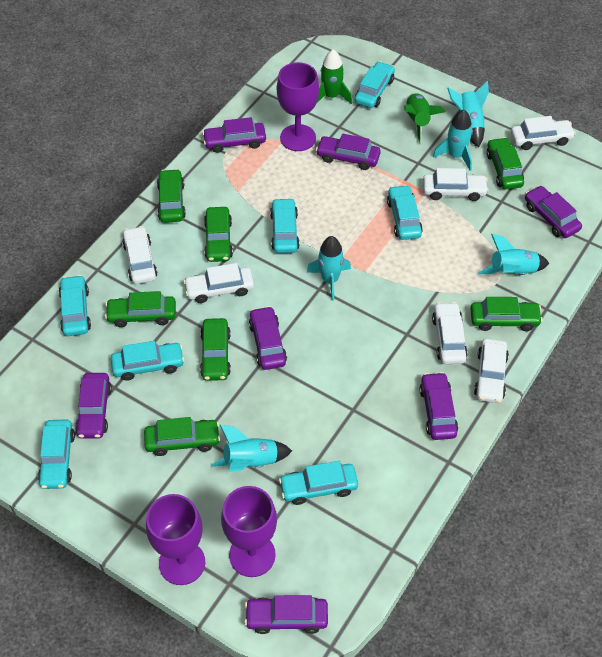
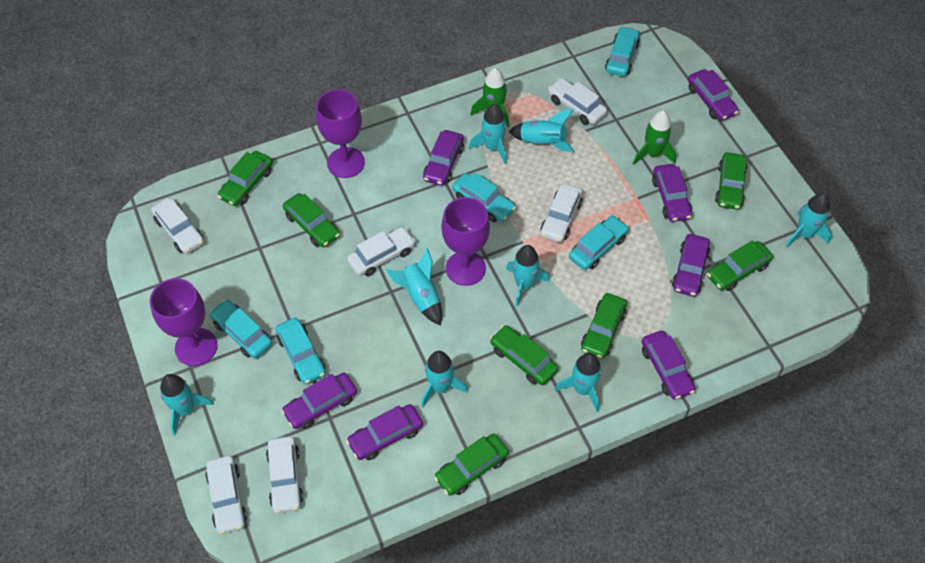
turquoise car: 7 -> 5
turquoise rocket: 5 -> 8

